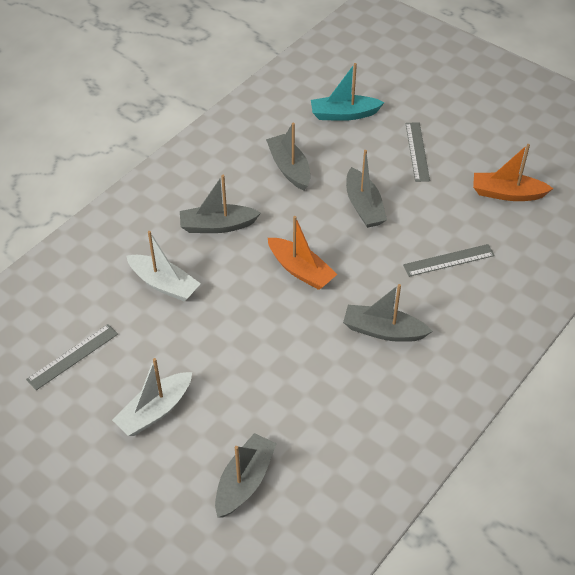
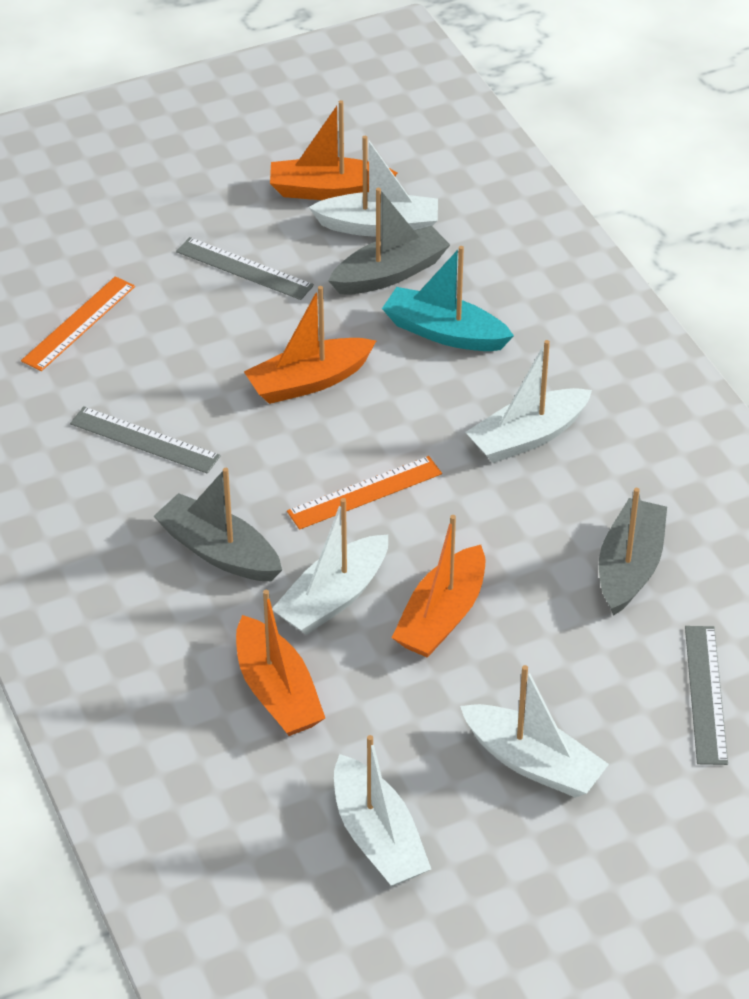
grey boat: 5 -> 3
orange boat: 2 -> 4
orange ruler: 0 -> 2
white boat: 2 -> 5

